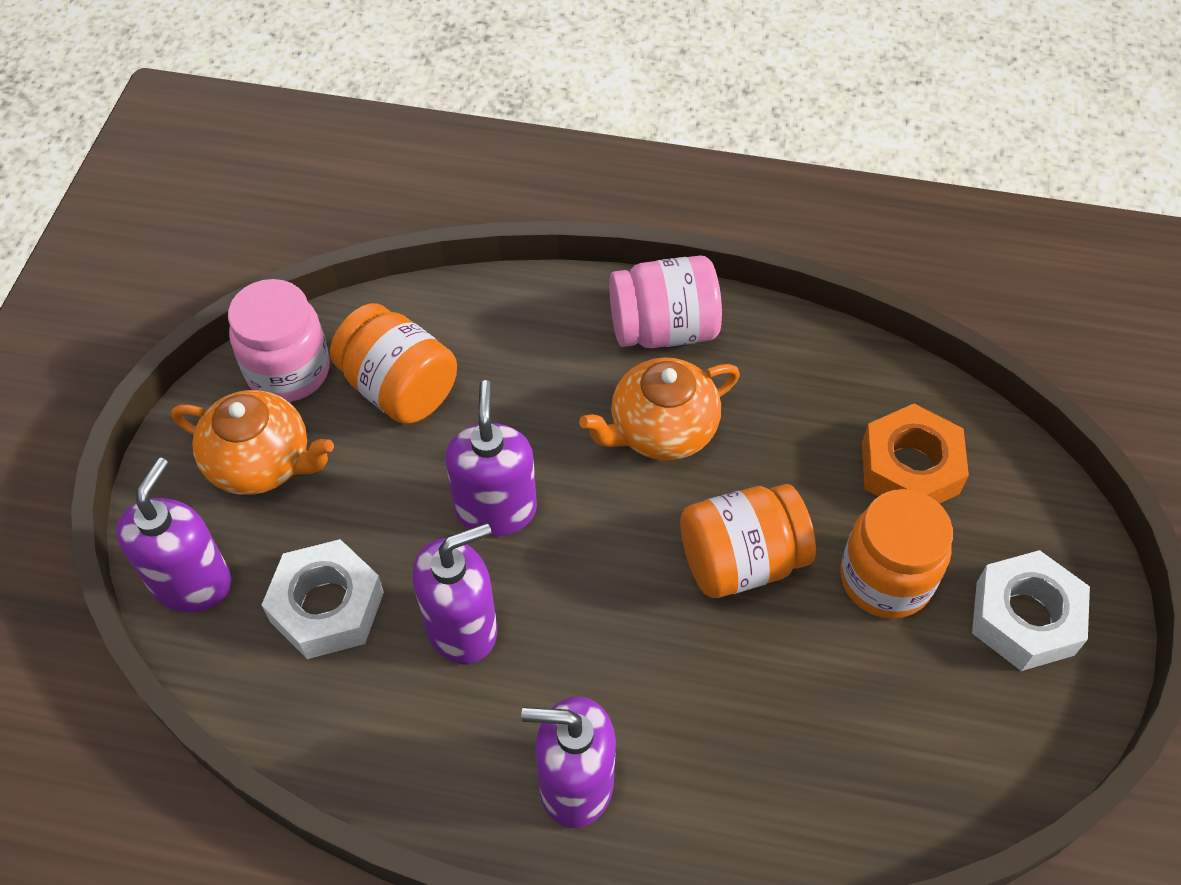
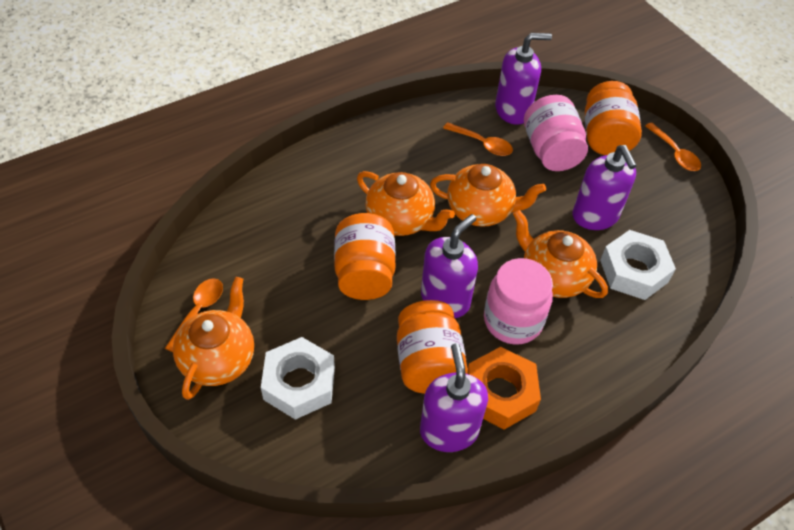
orange spoon: 0 -> 3
orange teapot: 2 -> 4

